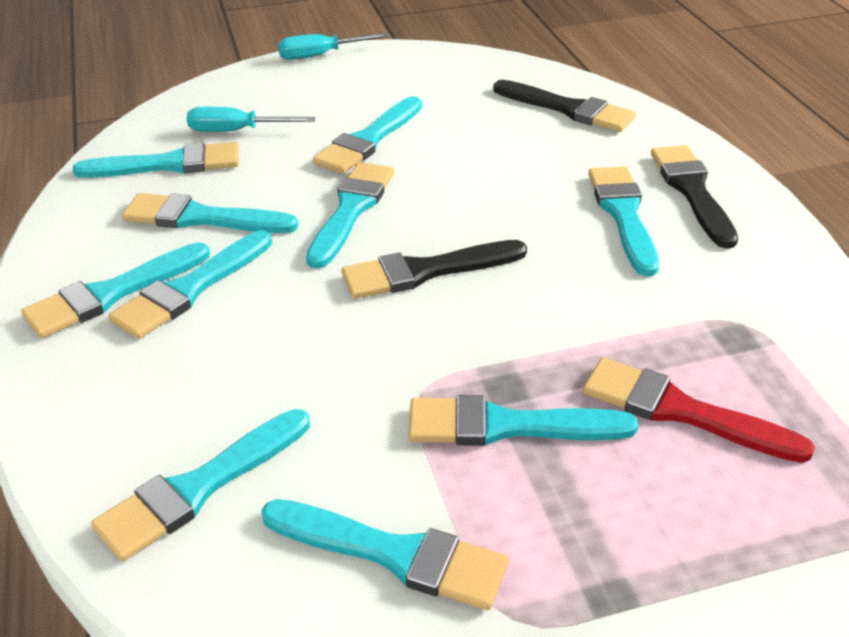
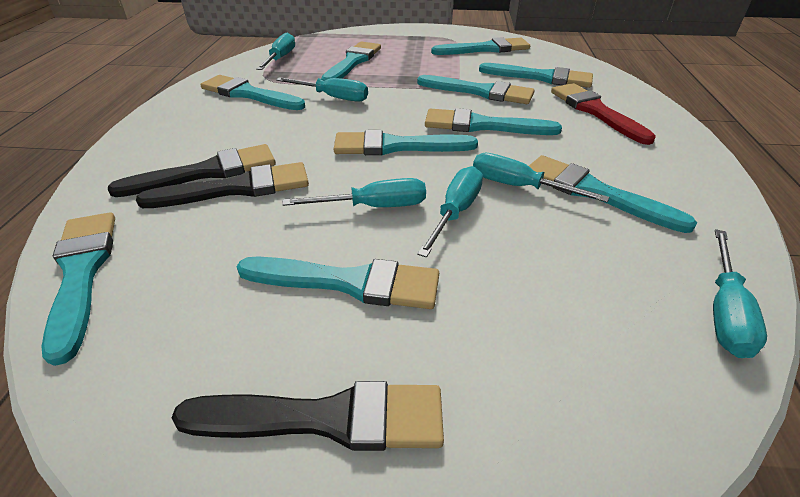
turquoise screwdriver: 2 -> 6

